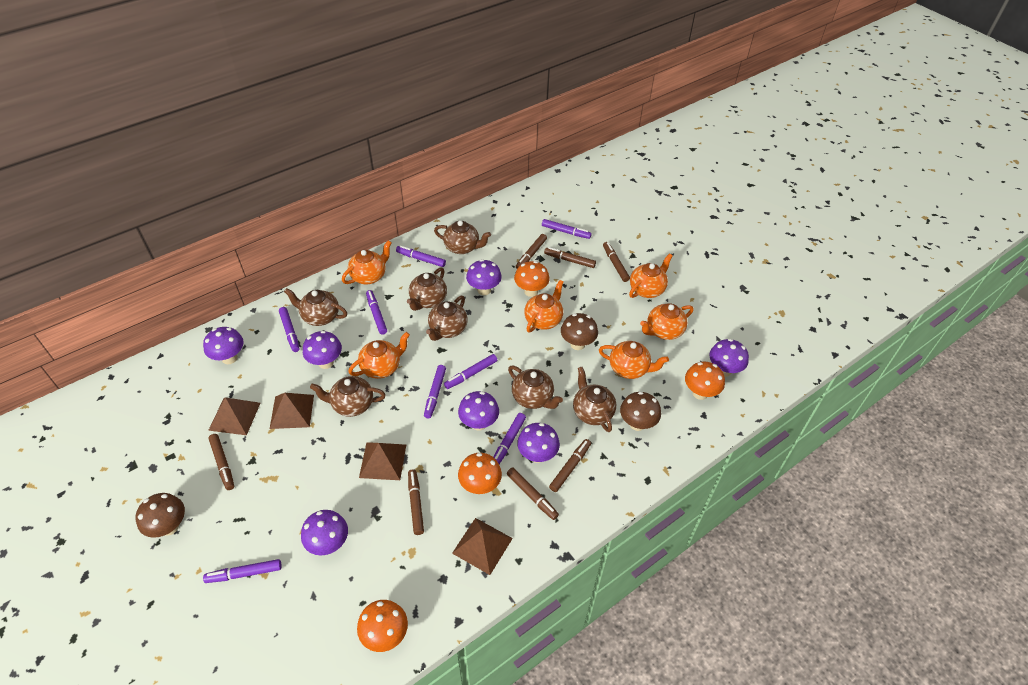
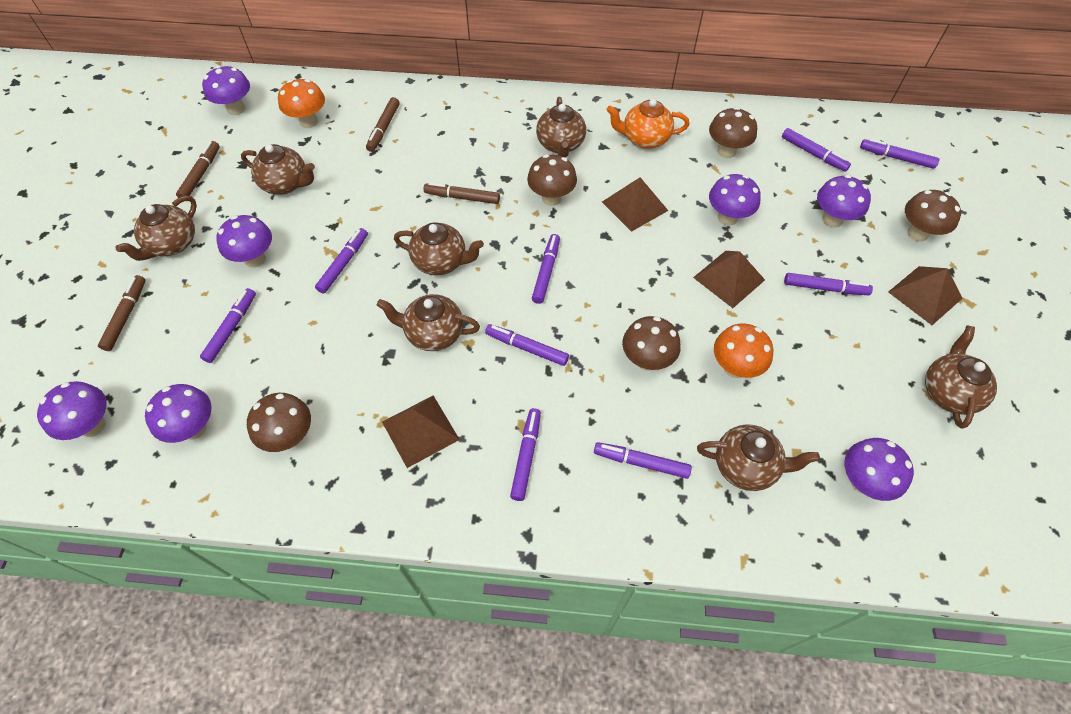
brown marker: 7 -> 4
brown mushroom: 3 -> 5
orange mushroom: 4 -> 2
orange teapot: 6 -> 1
purple marker: 8 -> 9

